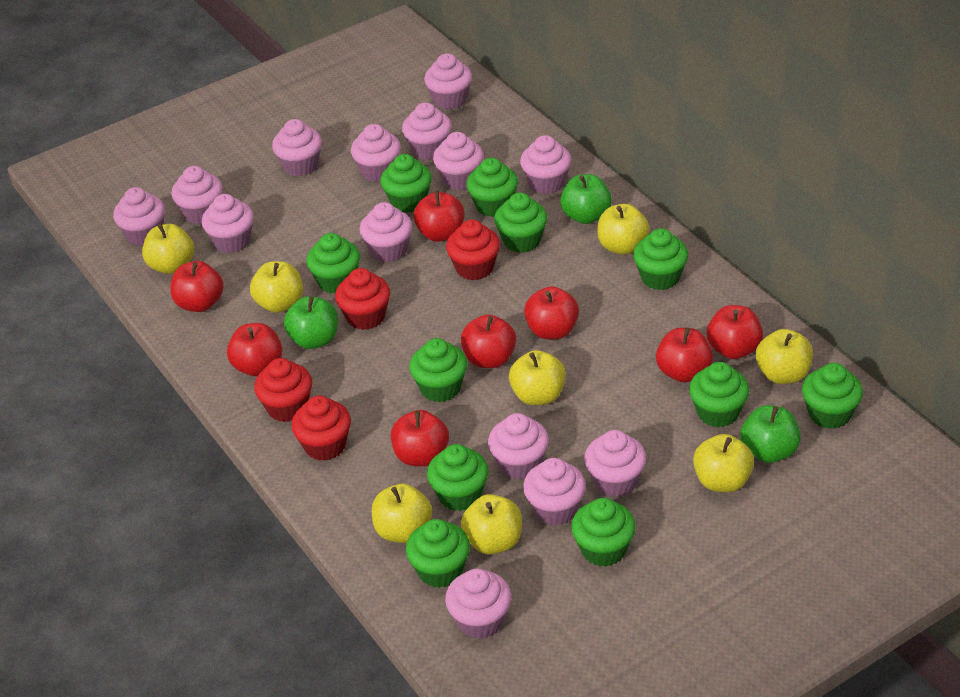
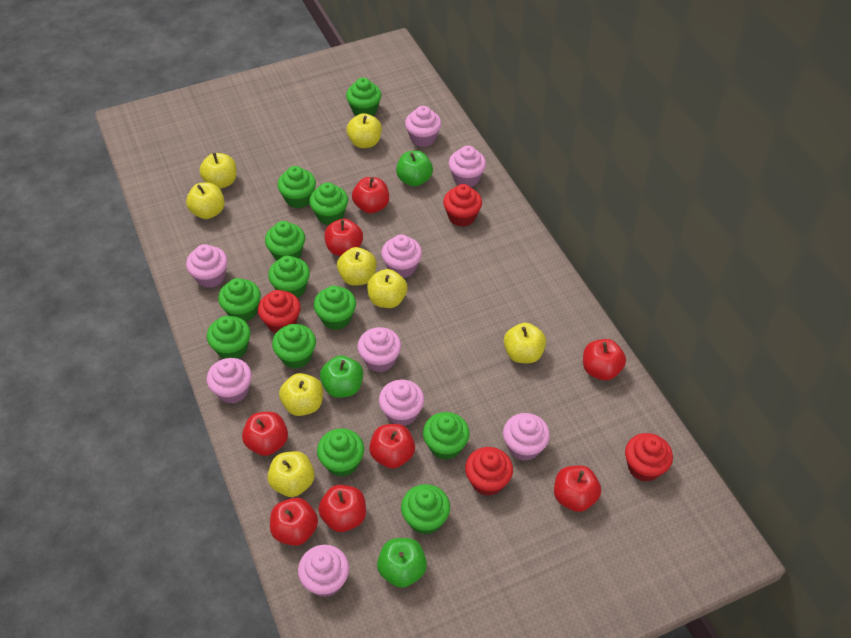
green cupcake: 11 -> 12
pink cupcake: 14 -> 9

